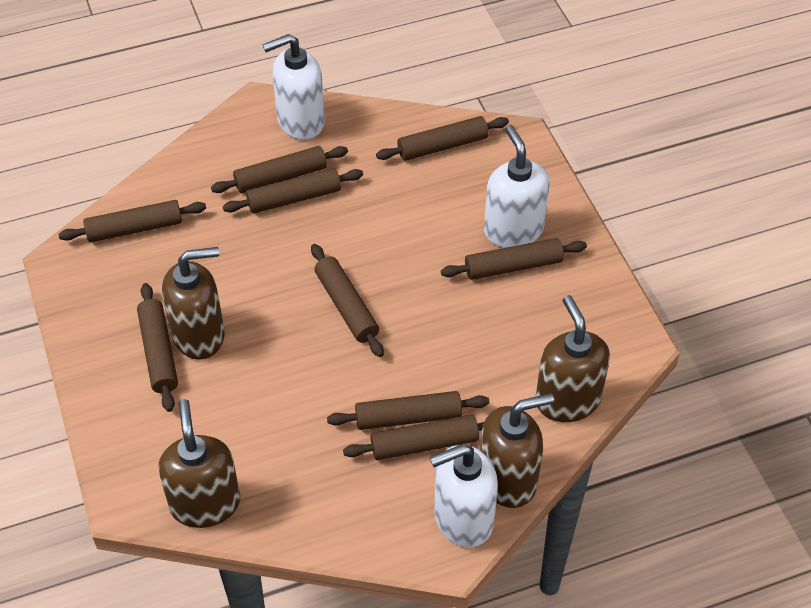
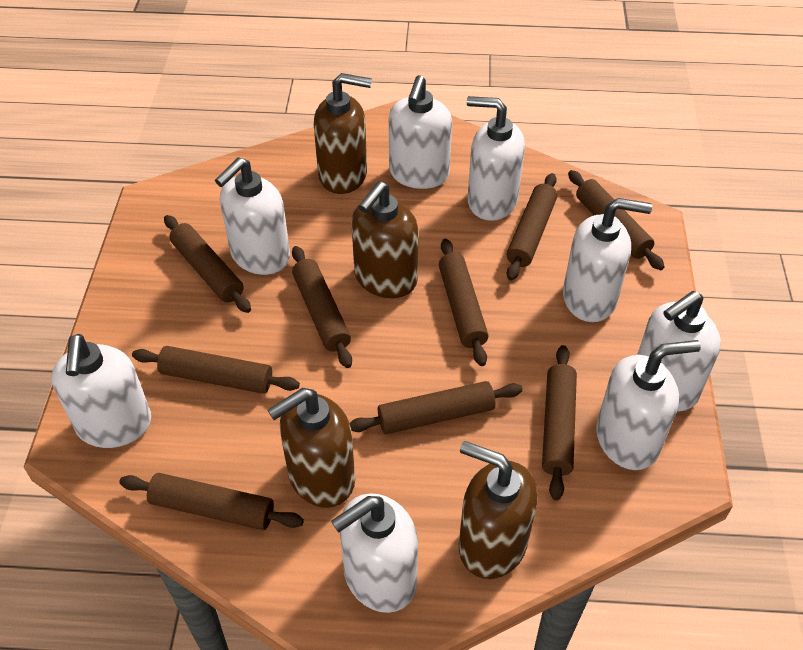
white soap dispenser: 3 -> 8

